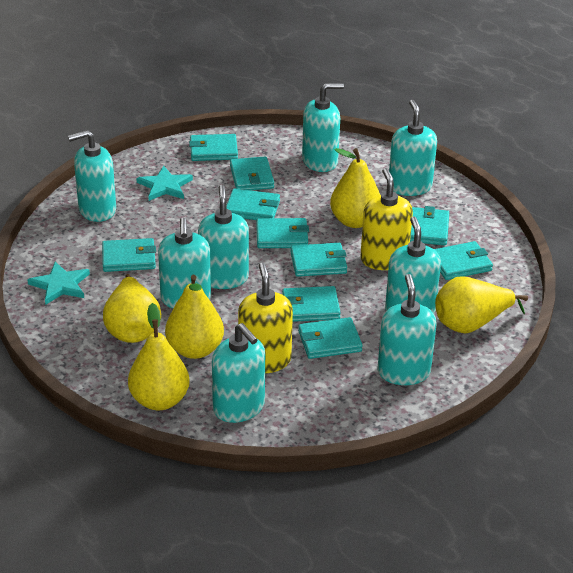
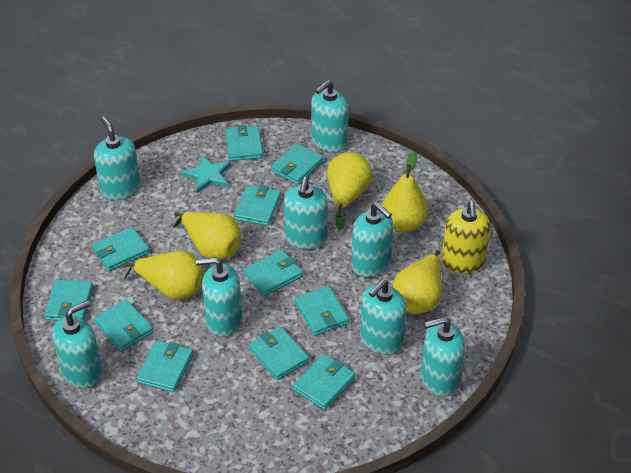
turquoise star: 2 -> 1
turquoise wallet: 10 -> 11
yellow soap dispenser: 2 -> 1

